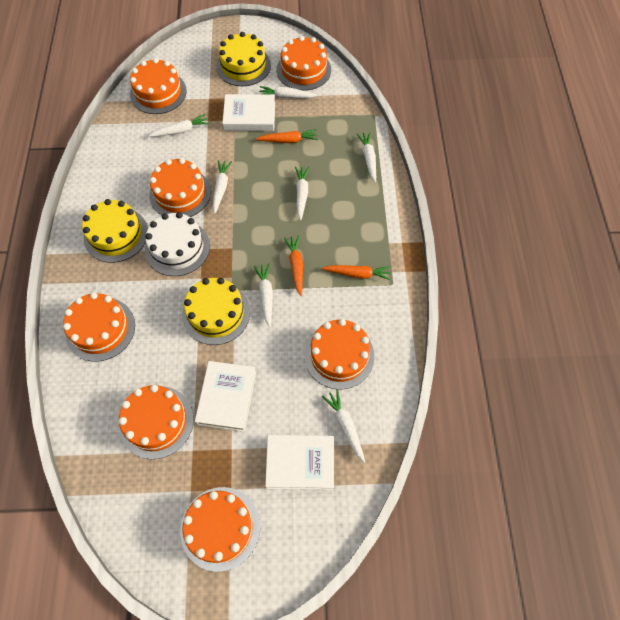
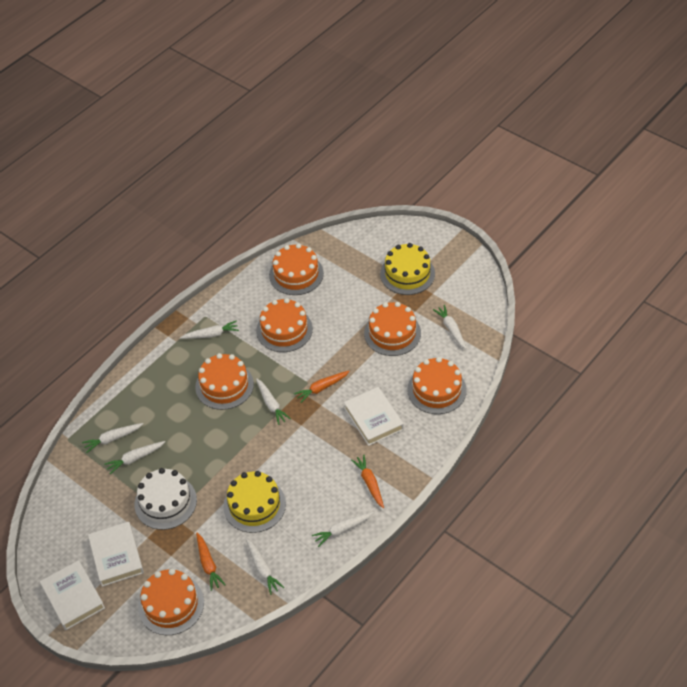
orange cake: 7 -> 6
yellow cake: 3 -> 2

